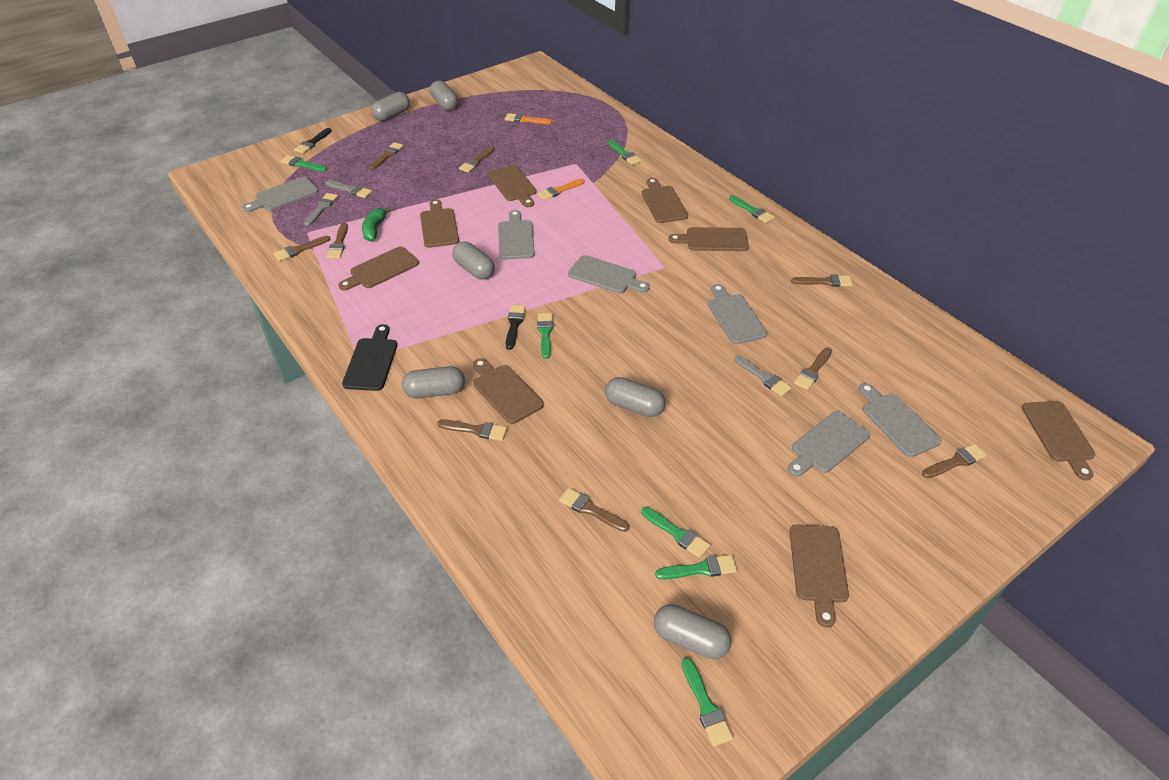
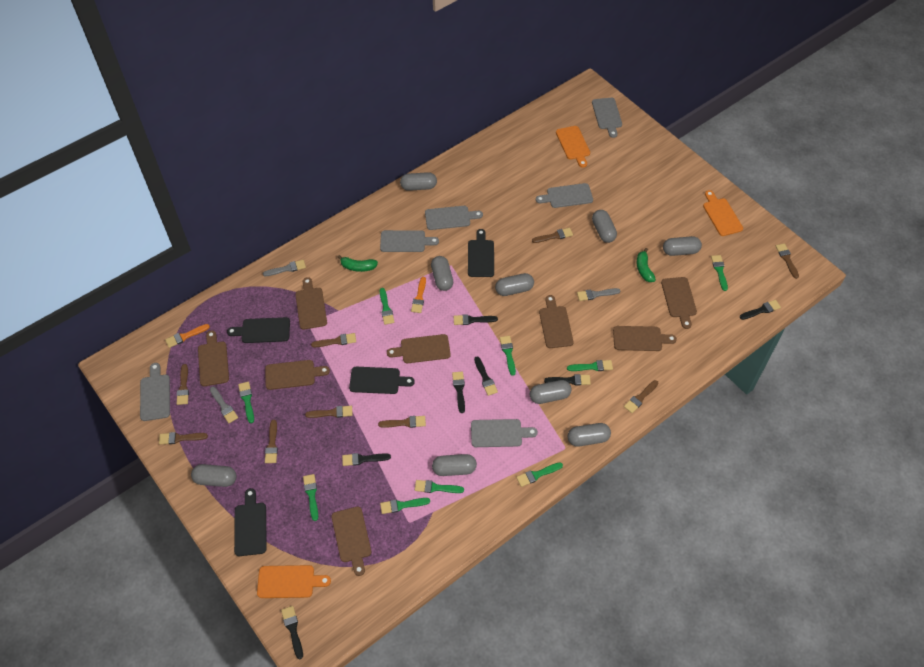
black brush: 2 -> 7
black cutting board: 1 -> 4
green banana: 1 -> 2
green brush: 7 -> 9
grey capsule: 6 -> 9
orange cutting board: 0 -> 3

